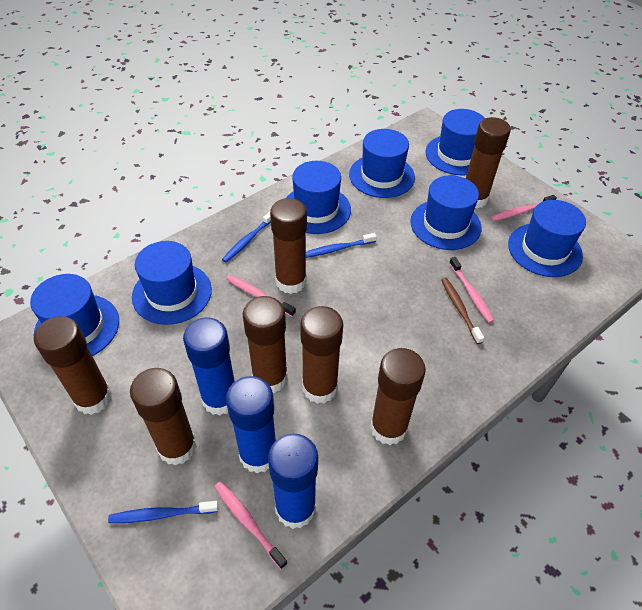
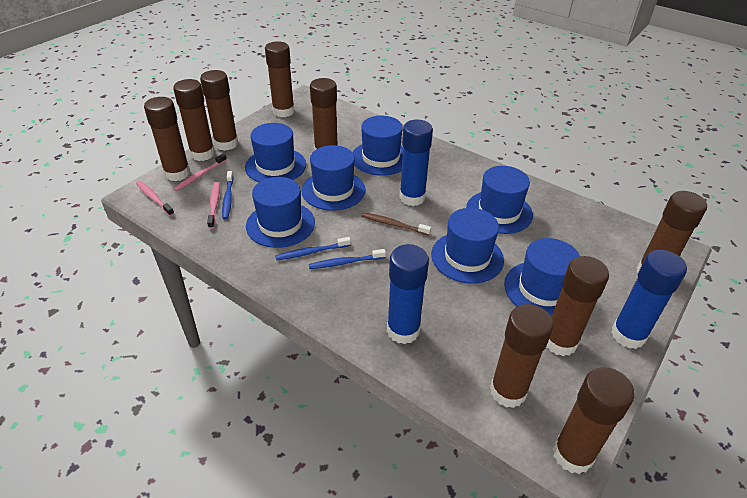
brown glue stick: 7 -> 9
pink toothbrush: 4 -> 3

